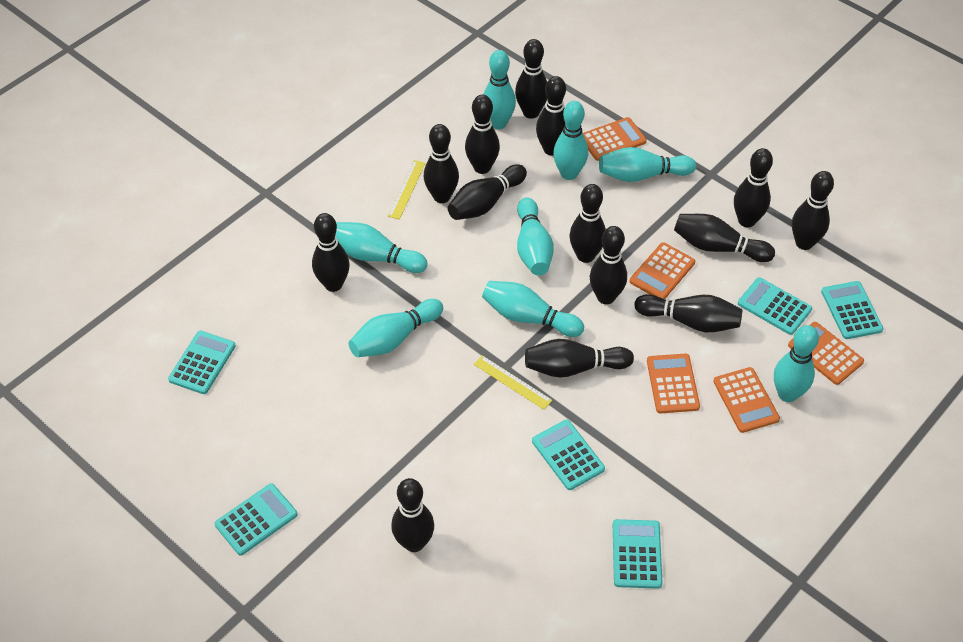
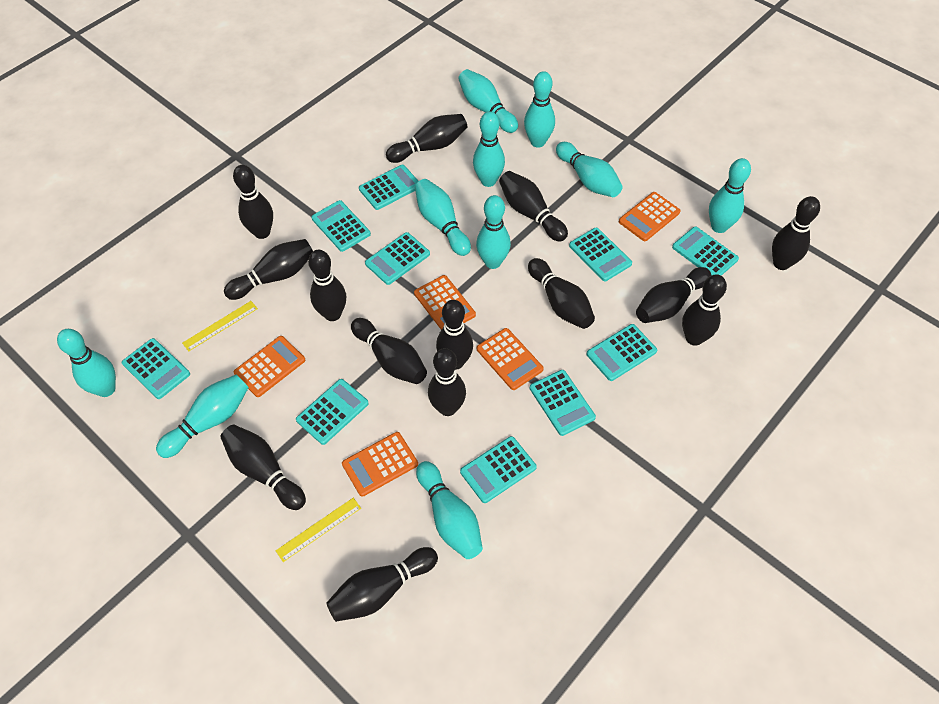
turquoise bowling pin: 8 -> 10
turquoise calculator: 6 -> 10

